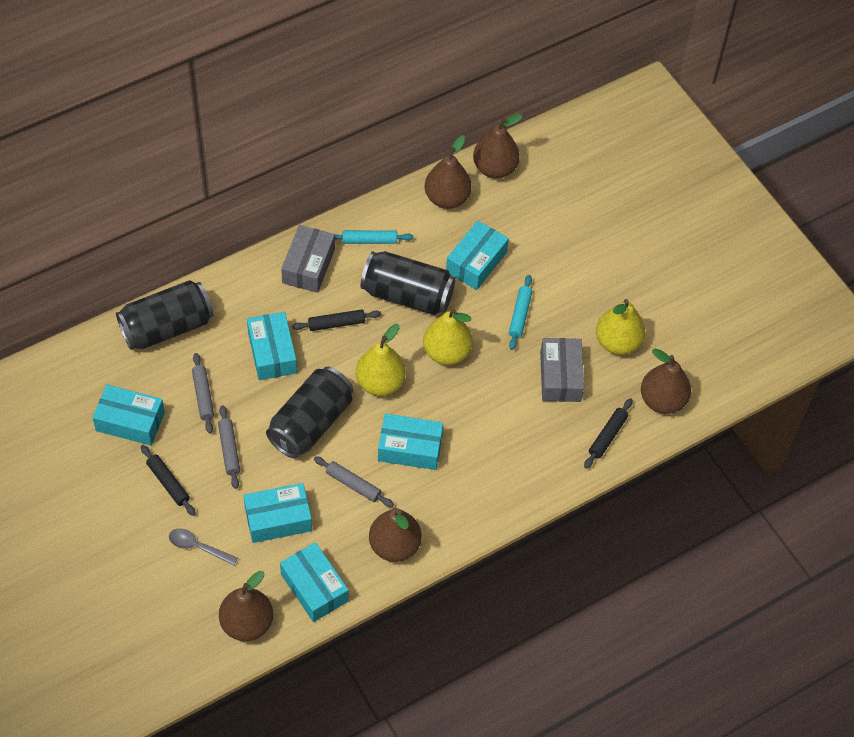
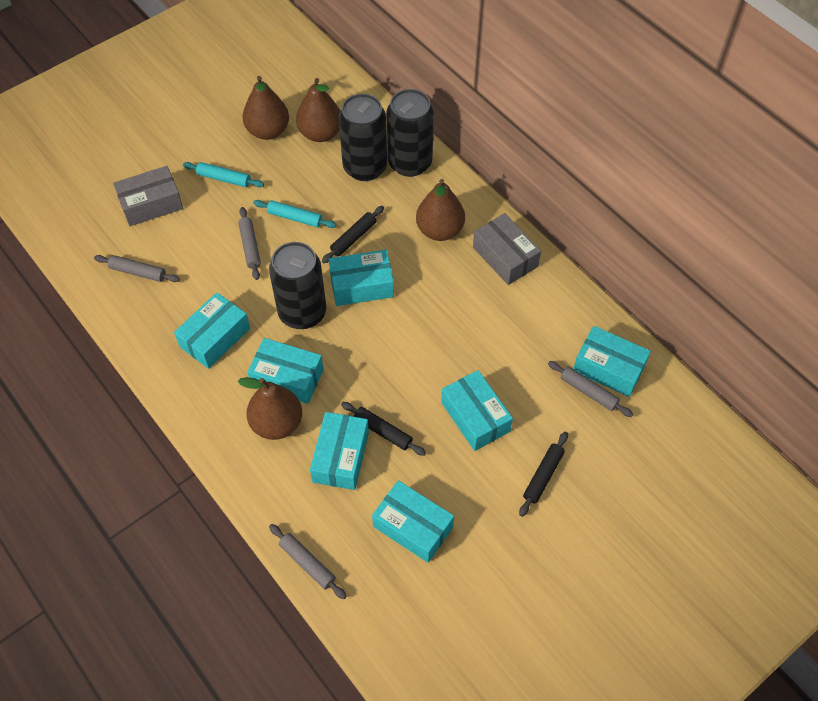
brown pear: 5 -> 4
grey rolling pin: 3 -> 4
grey spoon: 1 -> 0
turquoise box: 6 -> 7
yellow pear: 3 -> 0

